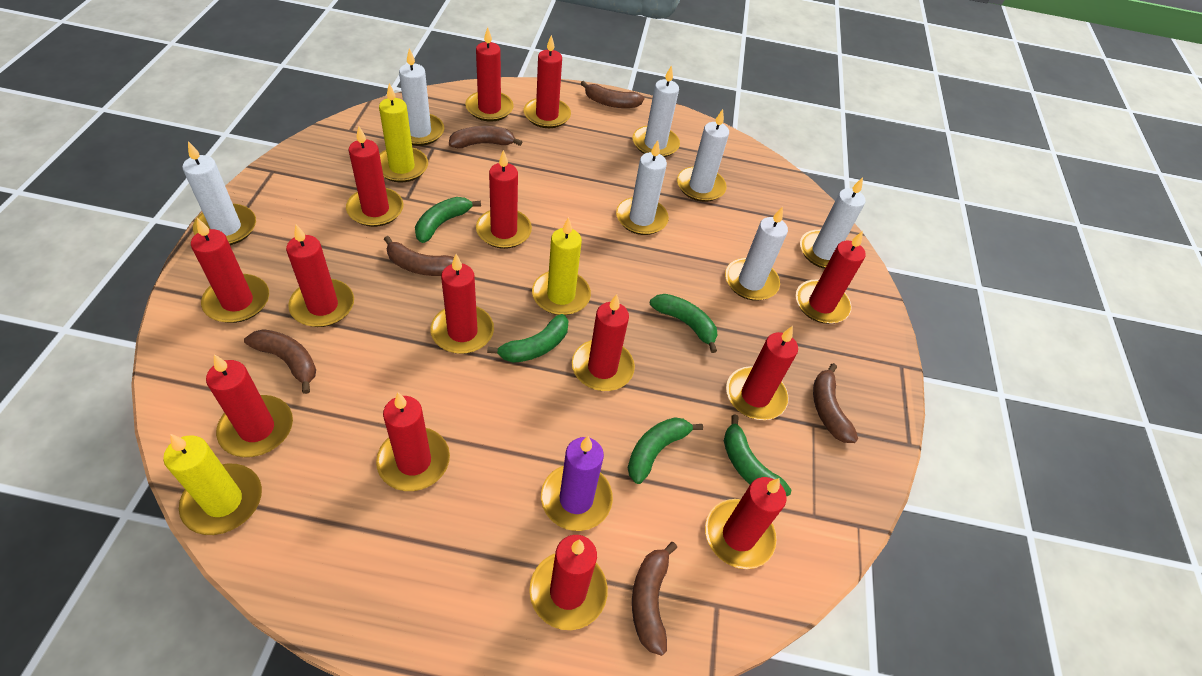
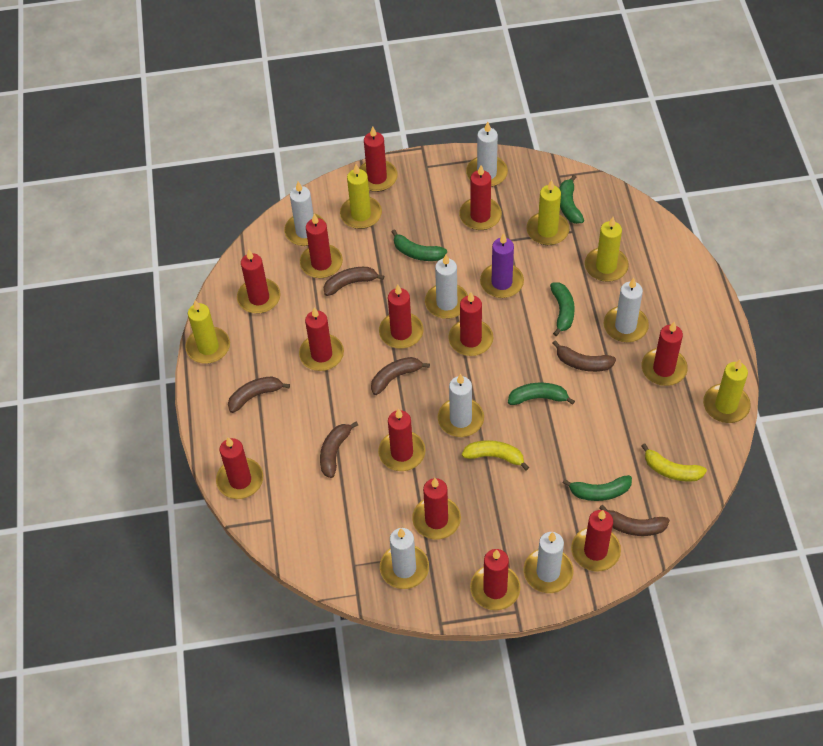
red candle: 14 -> 13
yellow banana: 0 -> 2
yellow candle: 3 -> 5

